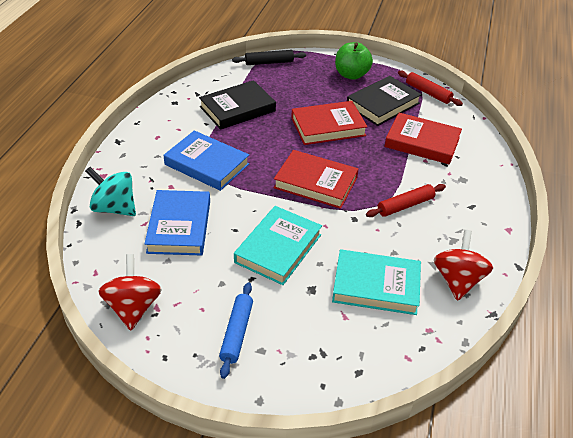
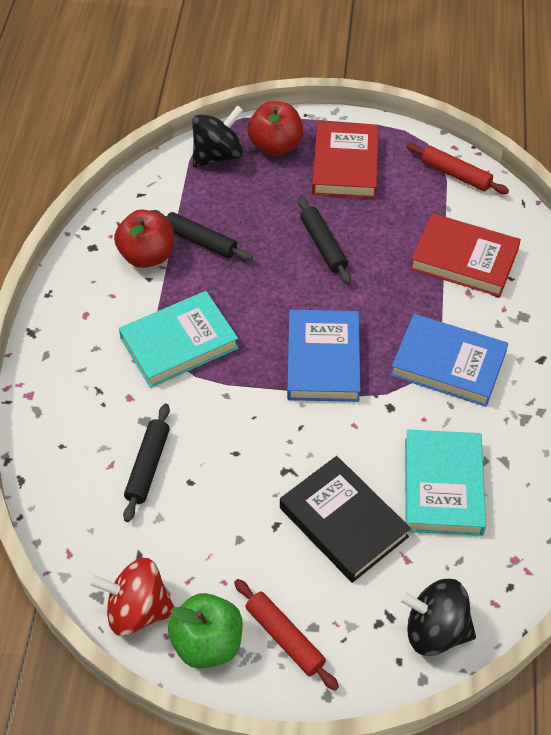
black book: 2 -> 1
black rolling pin: 1 -> 3
black spinning top: 0 -> 2
blue rolling pin: 1 -> 0
red apple: 0 -> 2
red book: 3 -> 2
red spinning top: 2 -> 1
turquoise spinning top: 1 -> 0

